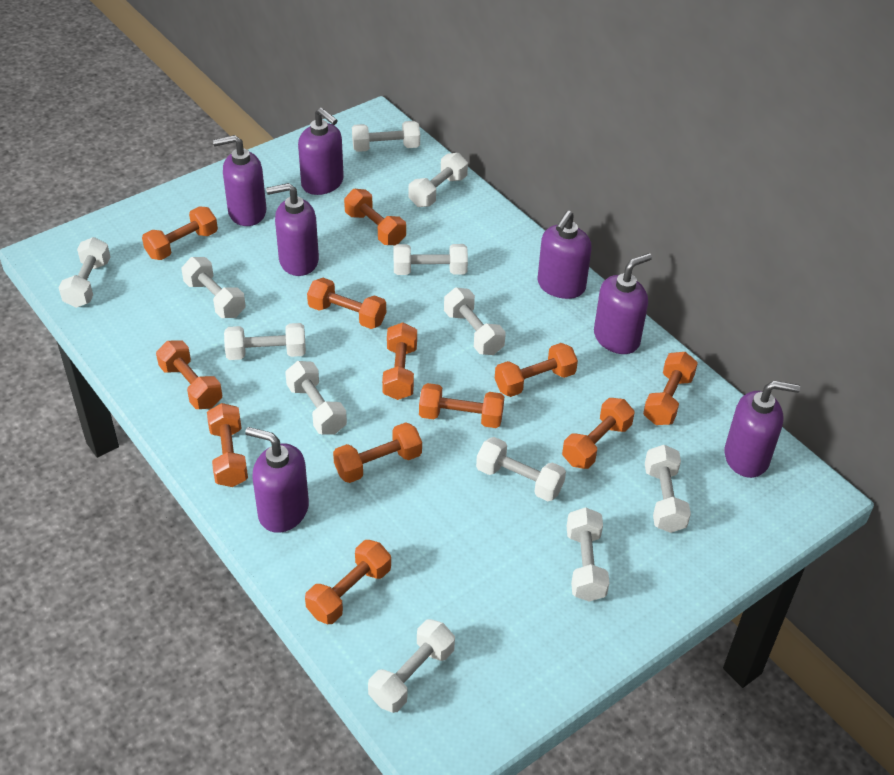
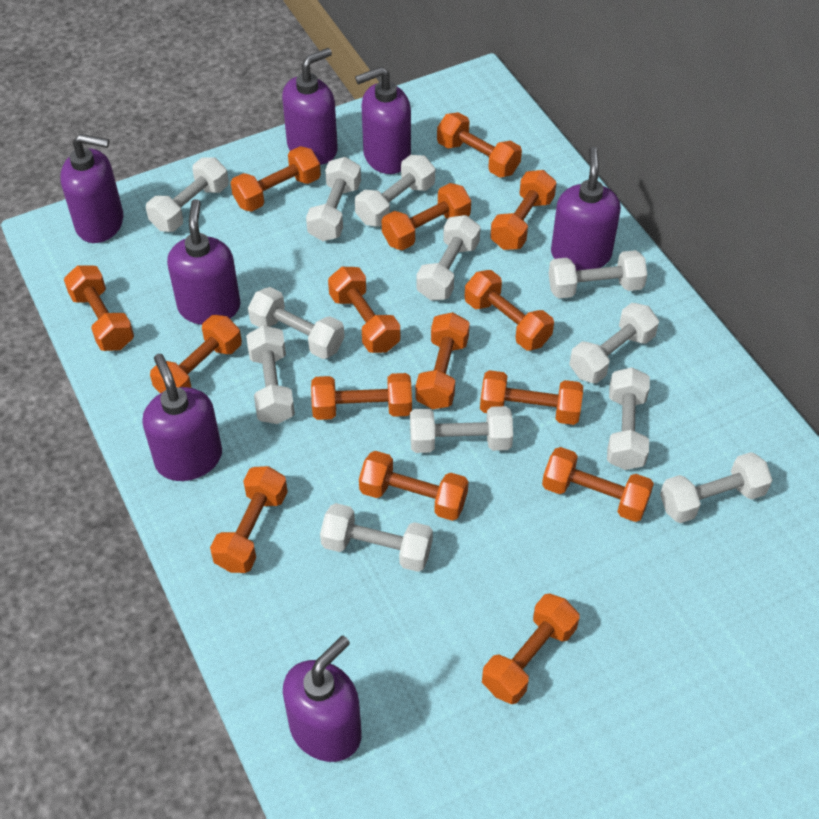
orange dumbbell: 12 -> 15

